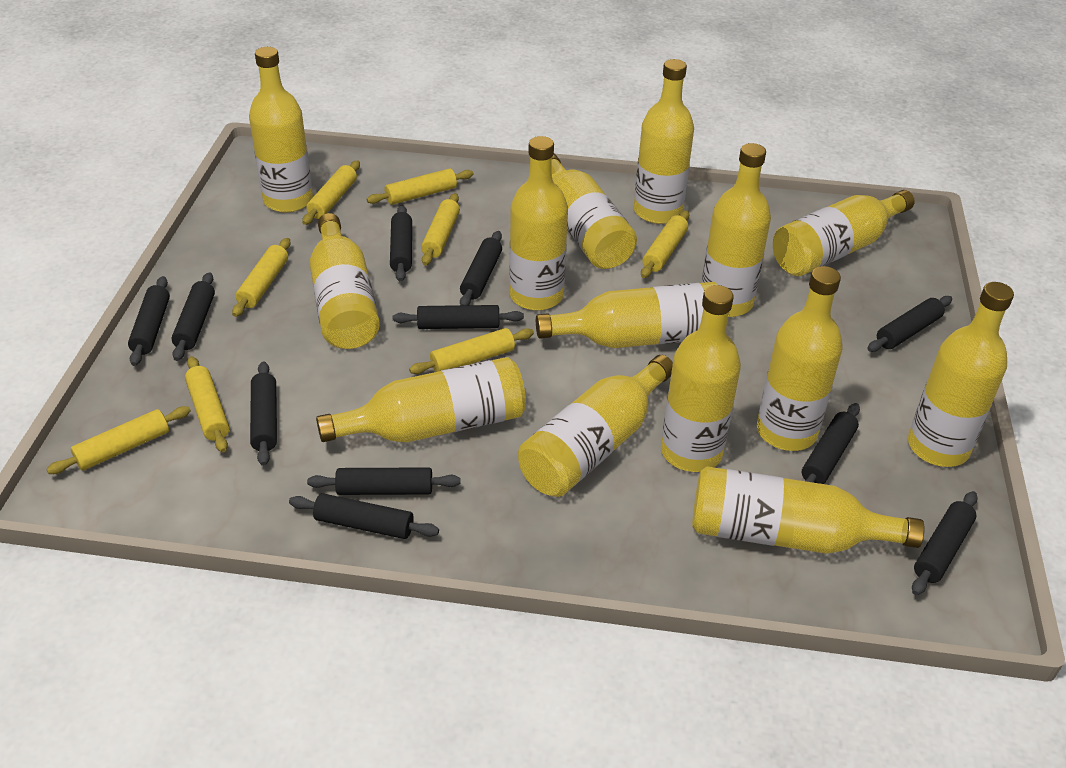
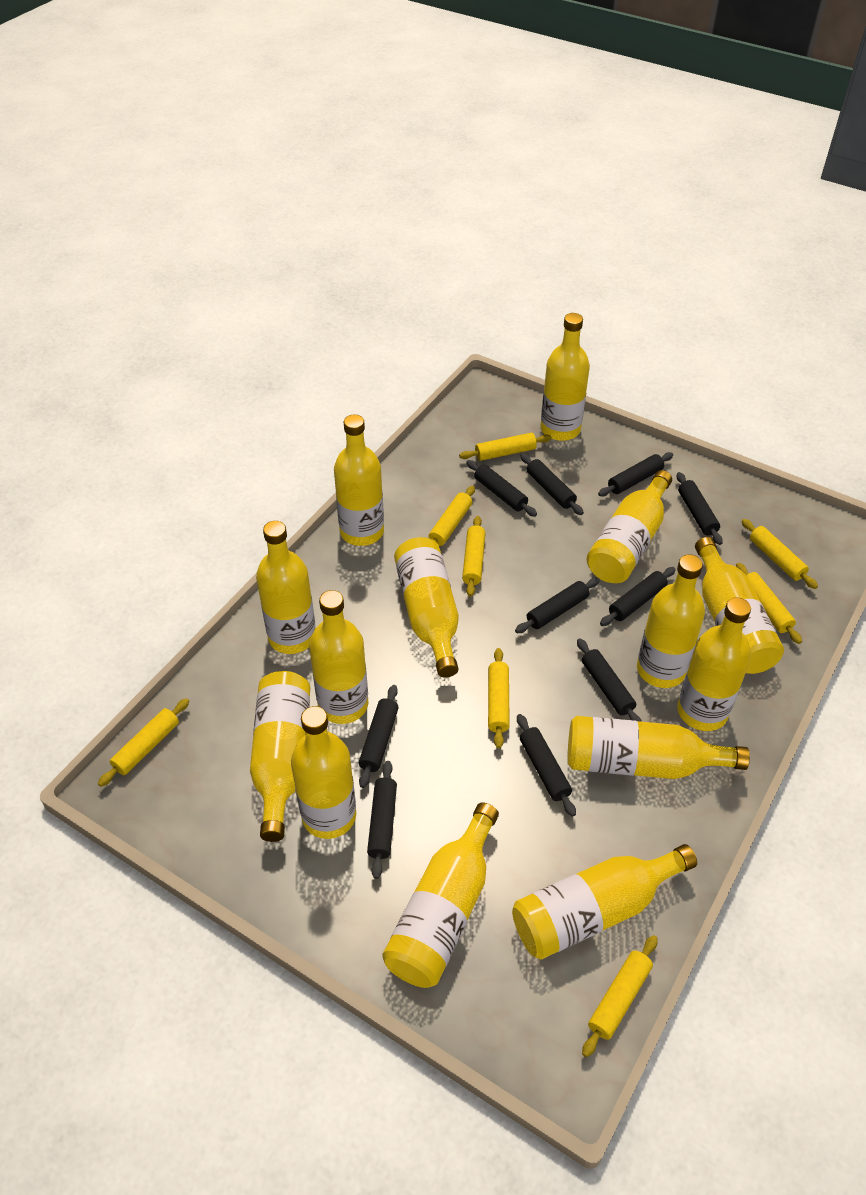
black rolling pin: 11 -> 10

